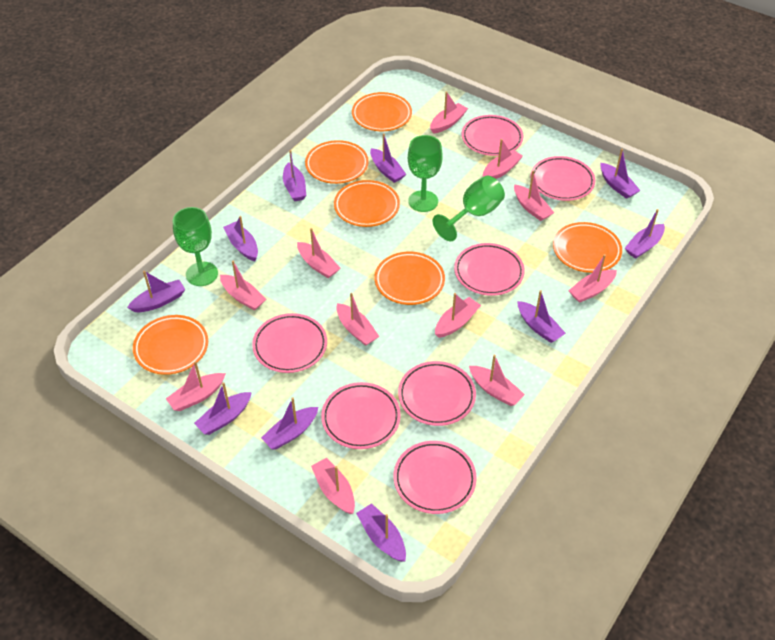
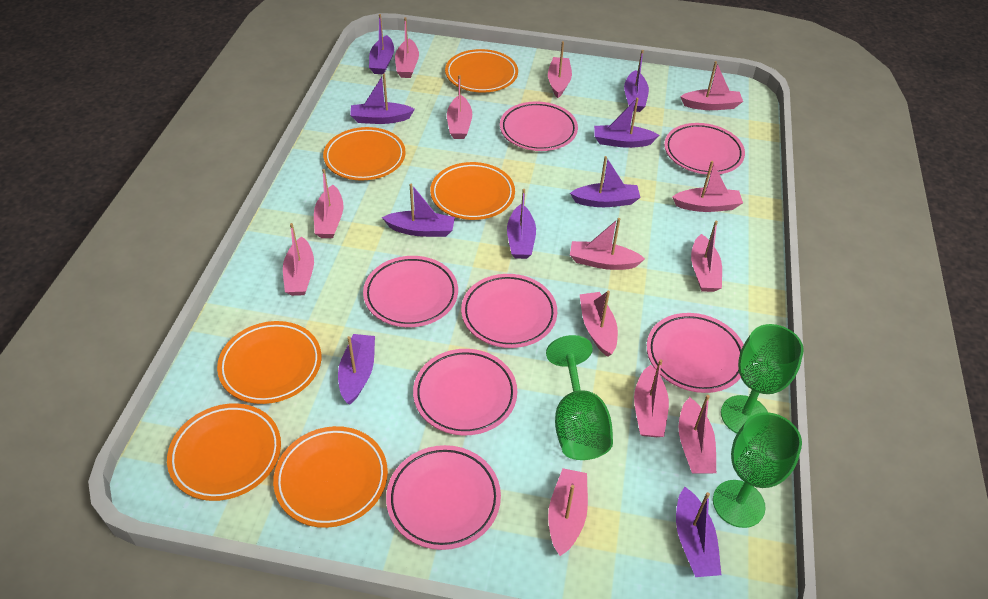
pink boat: 11 -> 13
purple boat: 10 -> 9

